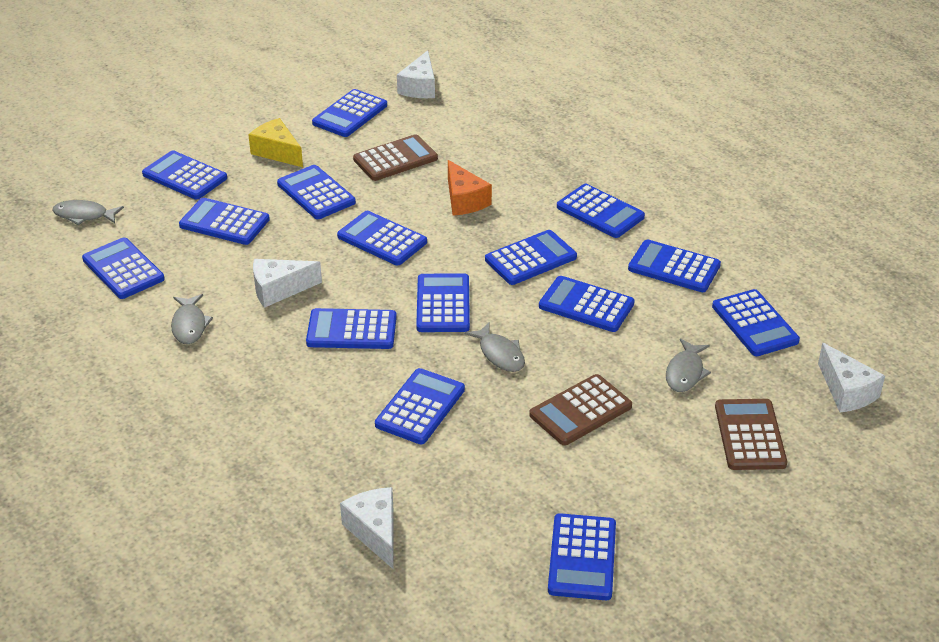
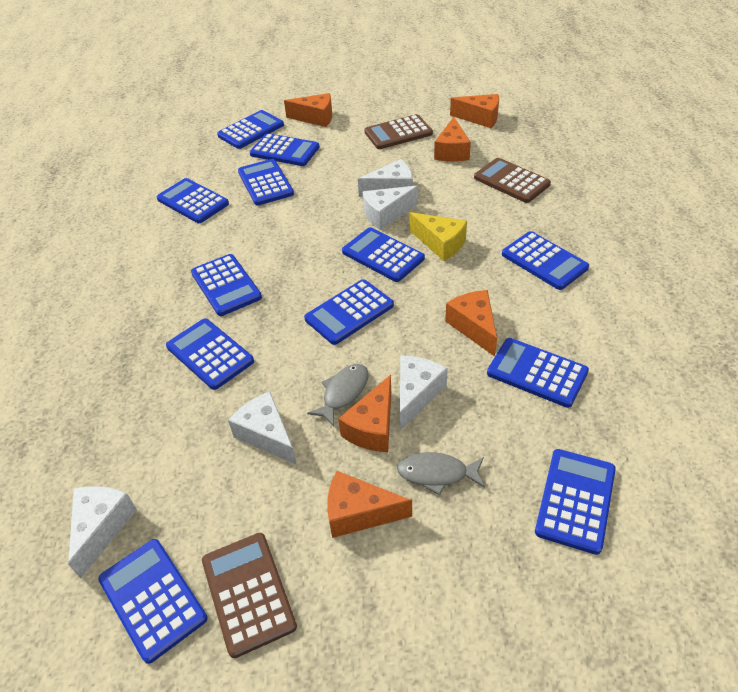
blue calculator: 15 -> 12
grey fish: 4 -> 2
orange cheese: 1 -> 6
white cheese: 4 -> 5

